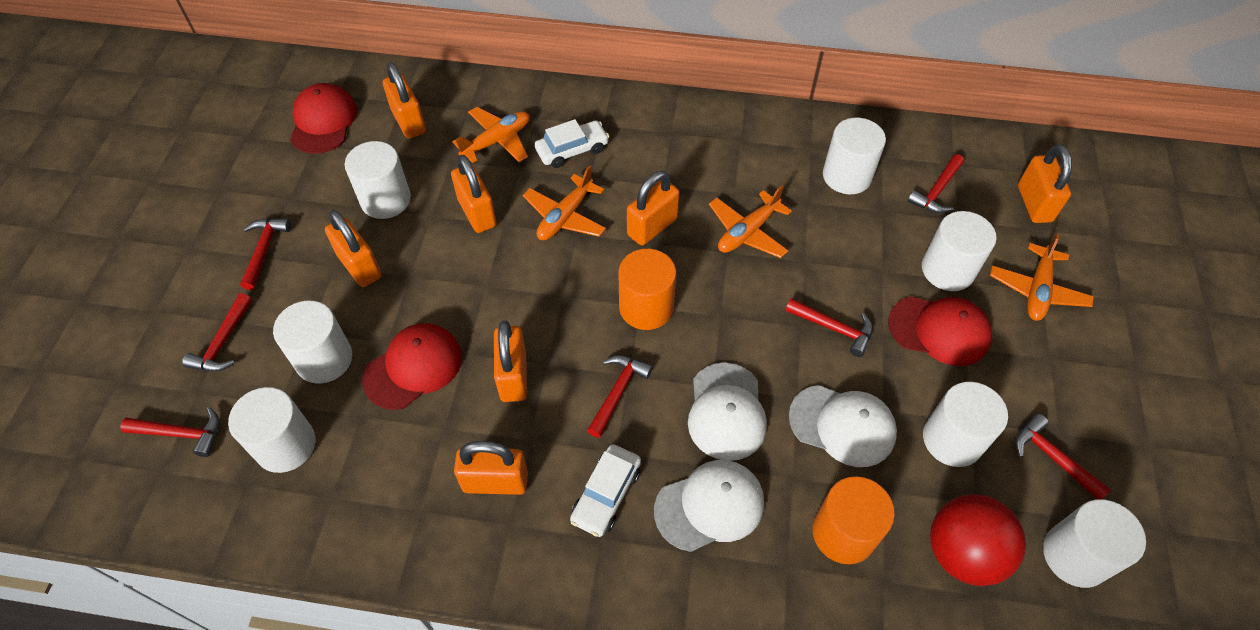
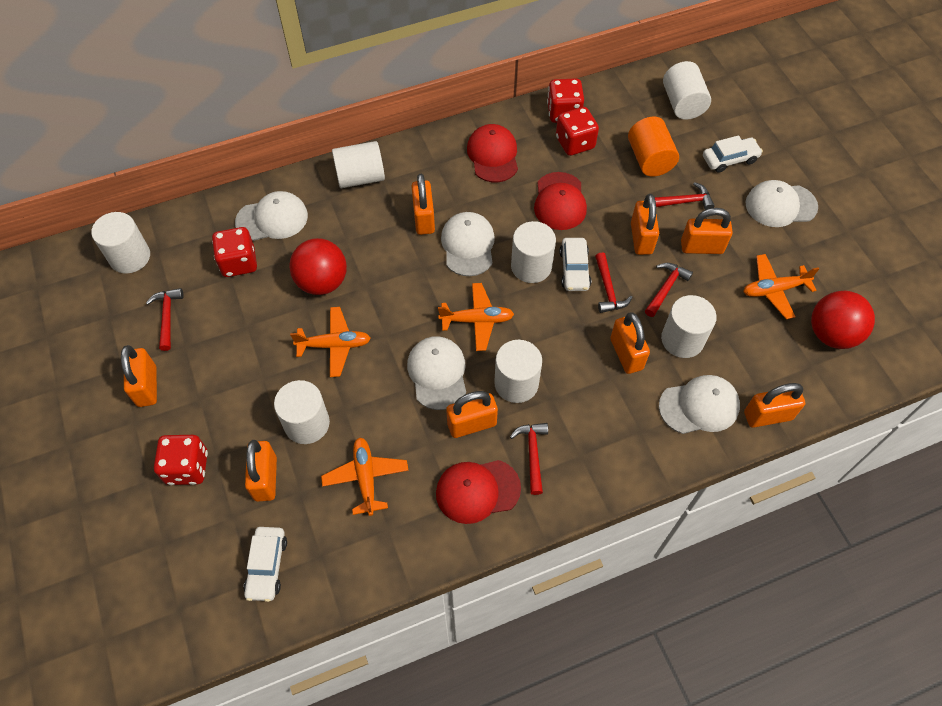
orange cylinder: 2 -> 1
orange padlock: 7 -> 8
red ball: 1 -> 2
red dice: 0 -> 4
red hammer: 7 -> 5
white cap: 3 -> 5
white car: 2 -> 3

